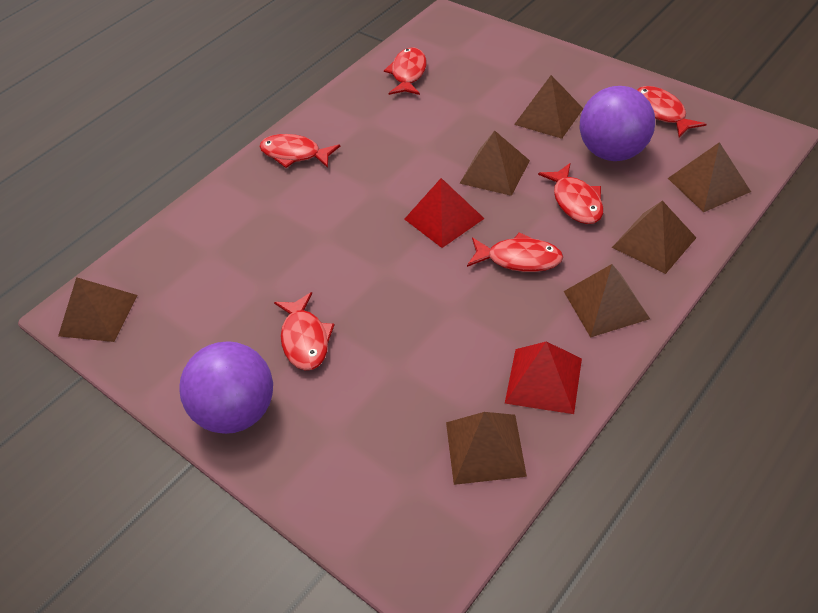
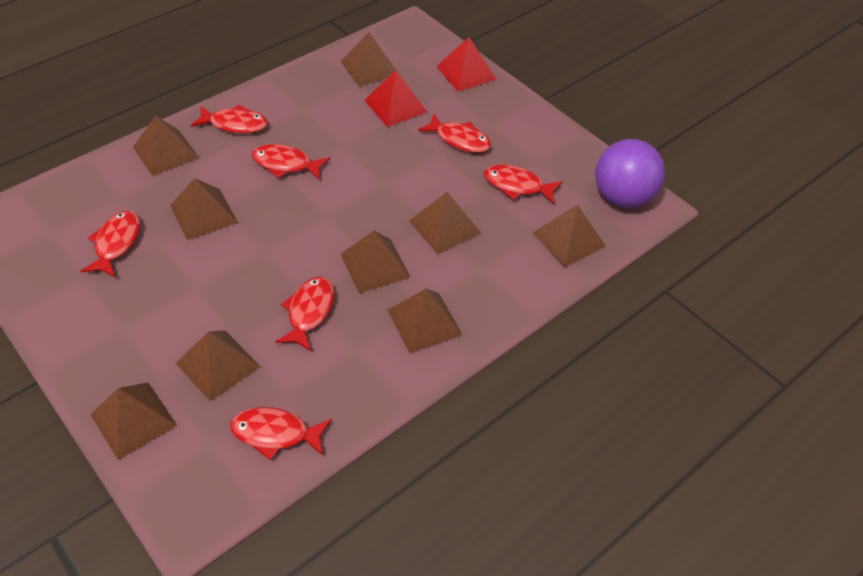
brown pyramid: 7 -> 9
purple ball: 2 -> 1
red fish: 6 -> 7

